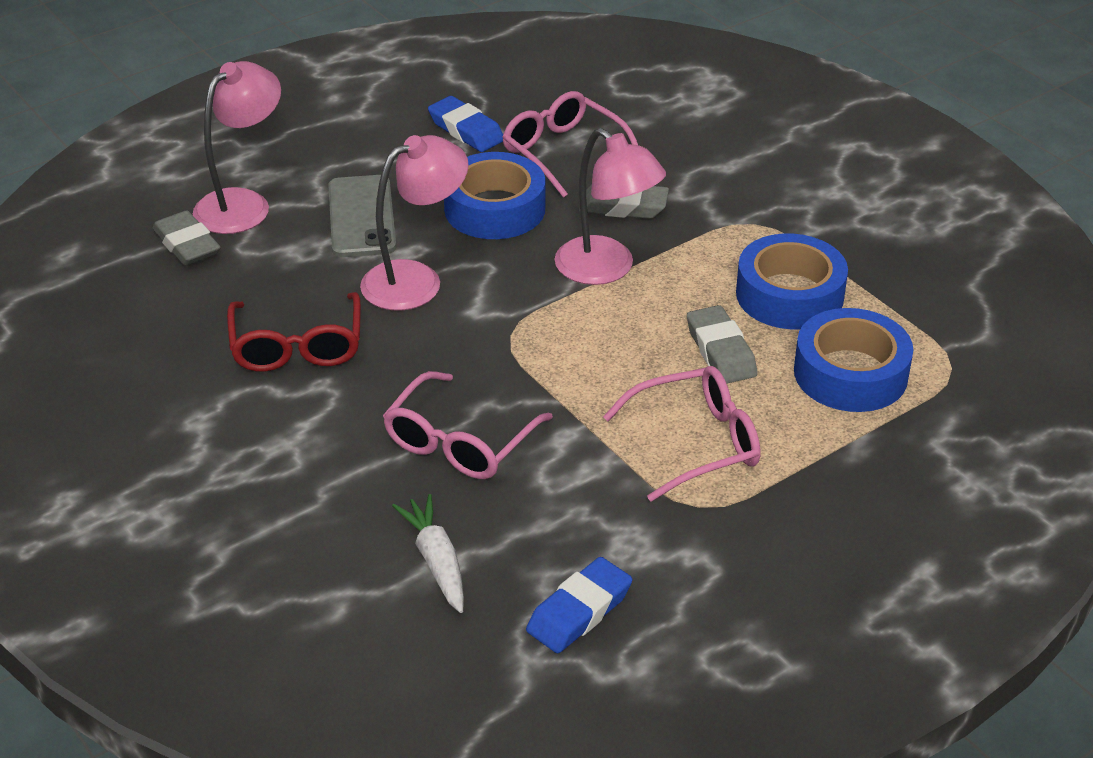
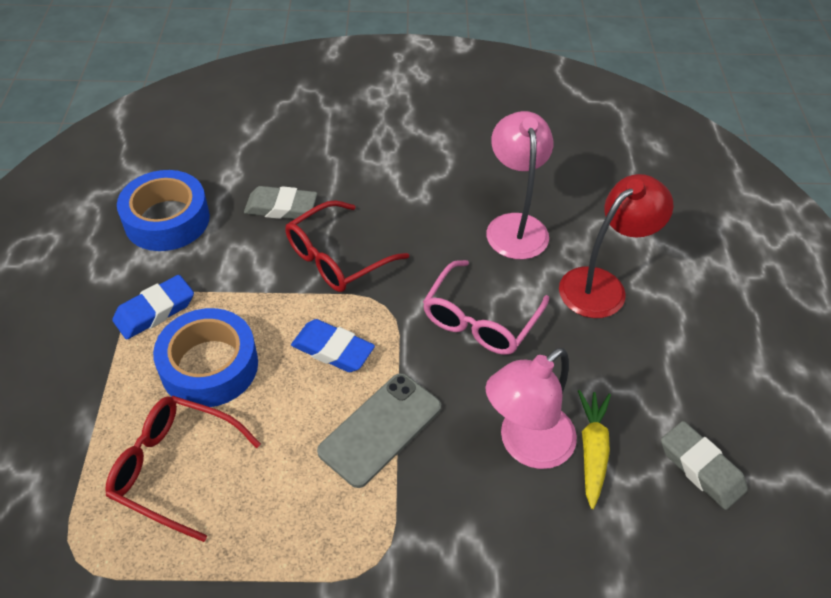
blue tape: 3 -> 2
grey eraser: 3 -> 2
pink glasses: 3 -> 1
pink lamp: 3 -> 2
red glasses: 1 -> 2
red lamp: 0 -> 1
white carrot: 1 -> 0
yellow carrot: 0 -> 1

